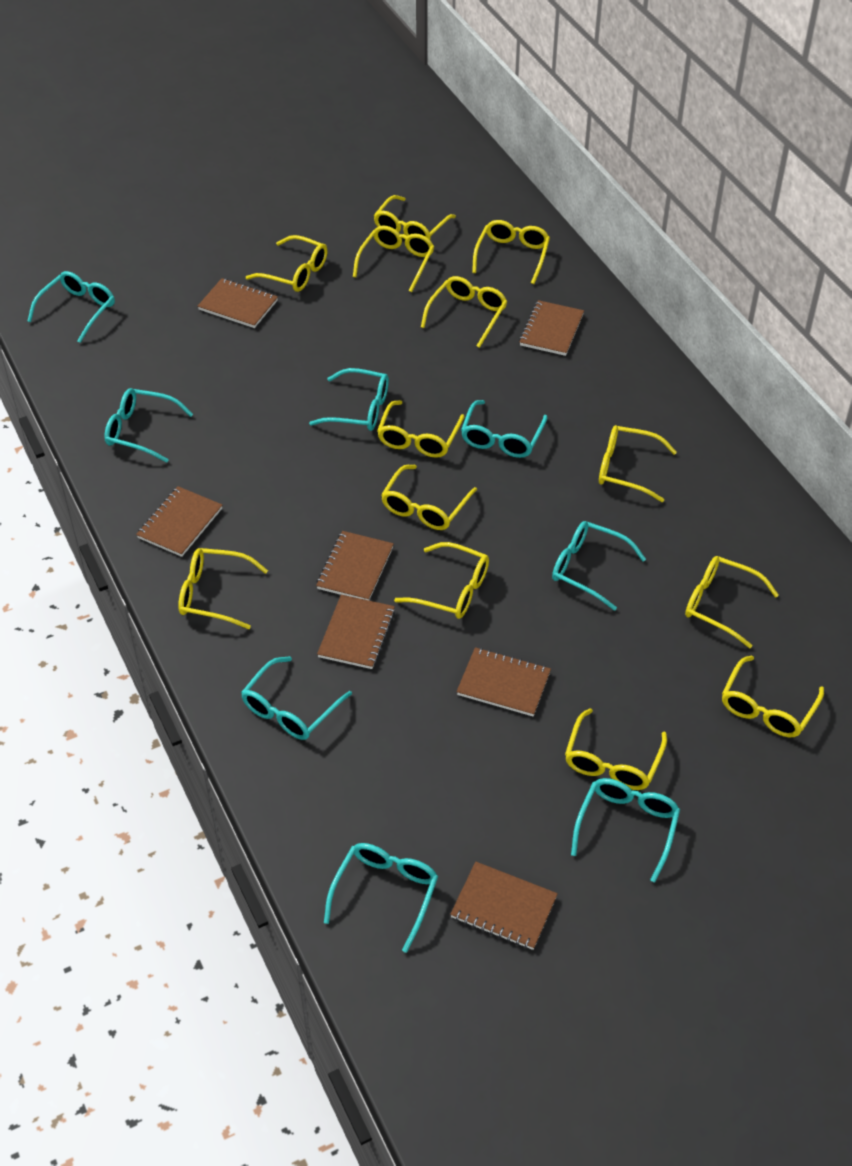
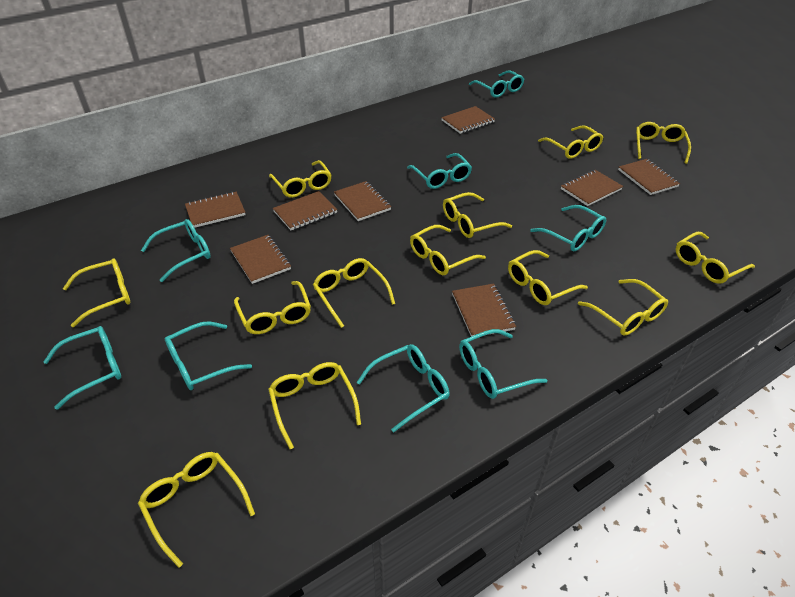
brown notebook: 7 -> 8

